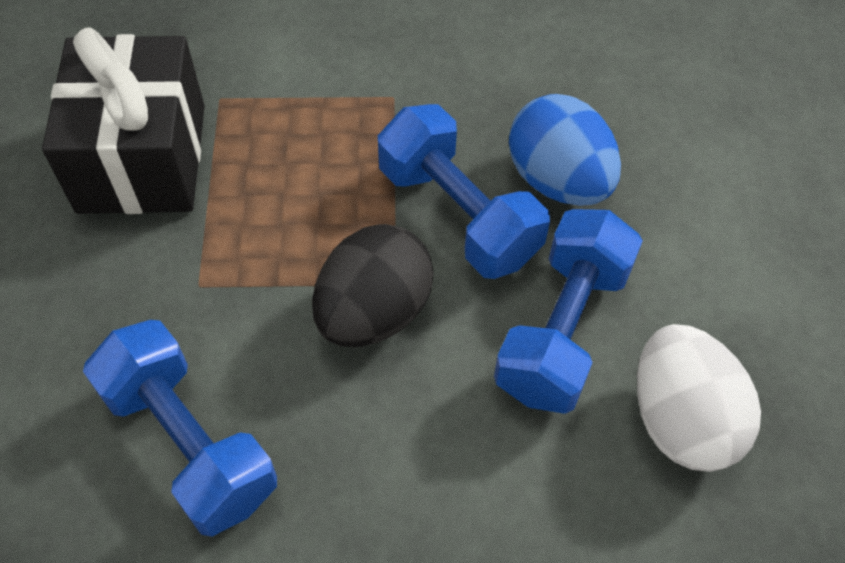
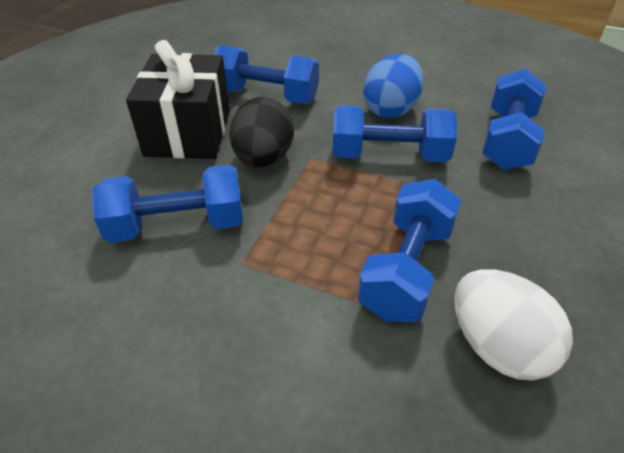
blue dumbbell: 3 -> 5

